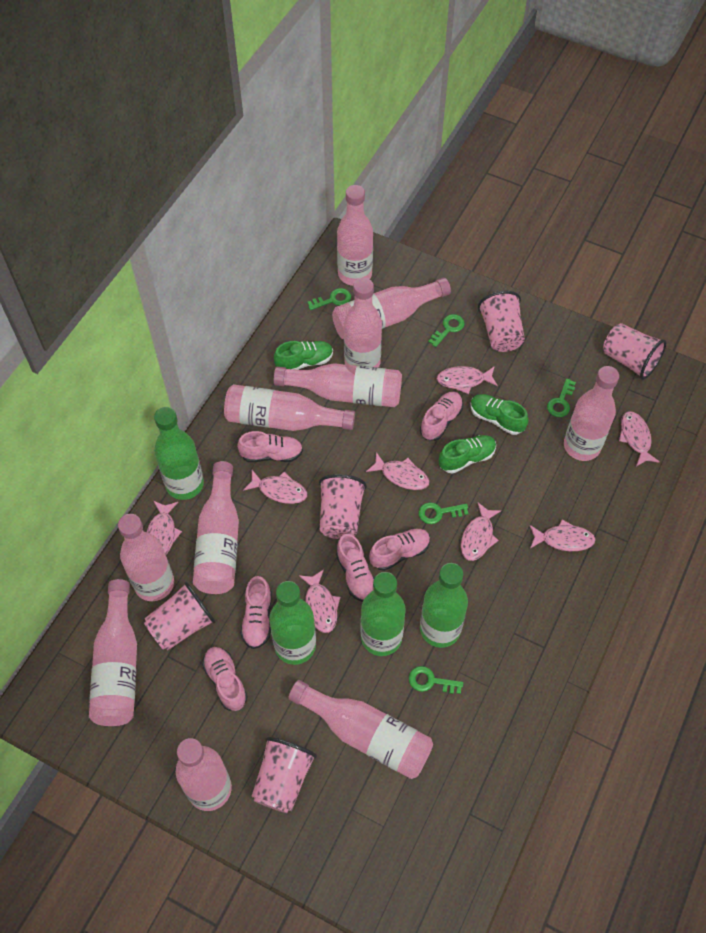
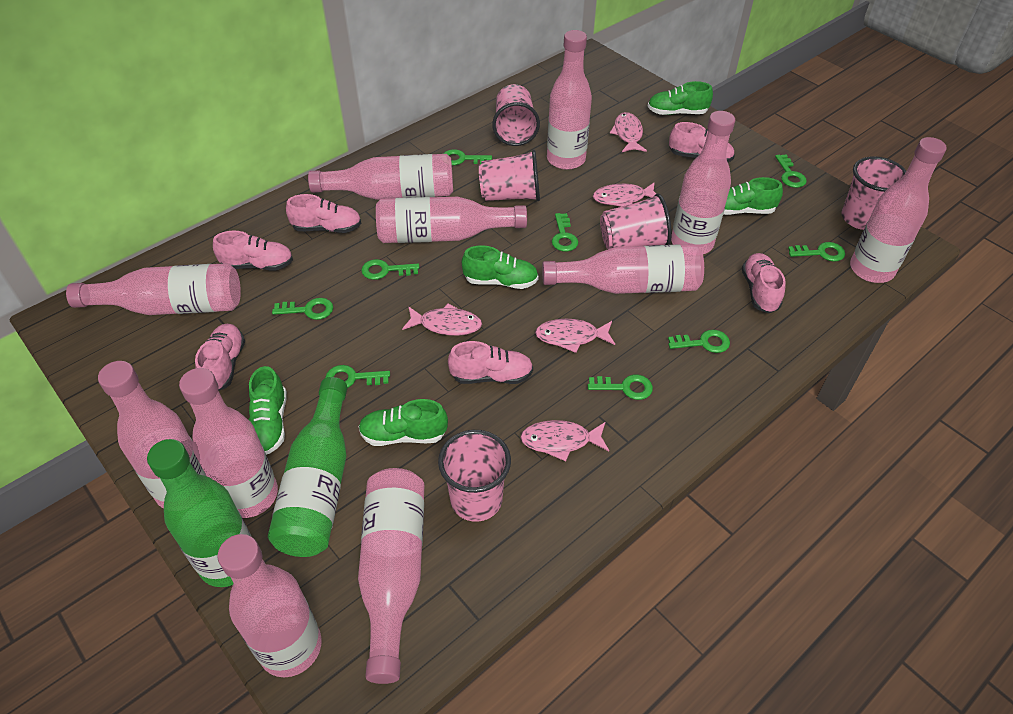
green bottle: 4 -> 2
green key: 5 -> 9
green shoe: 3 -> 5
pink fish: 8 -> 5

